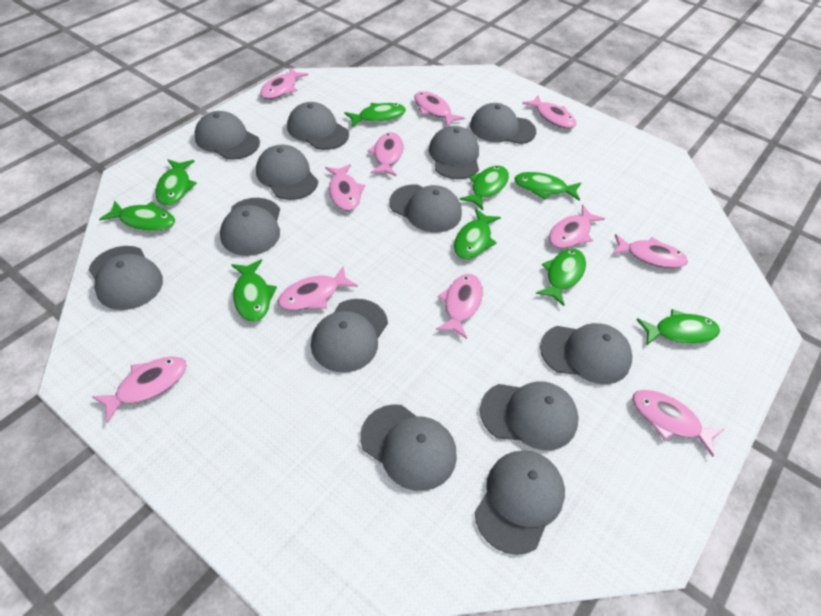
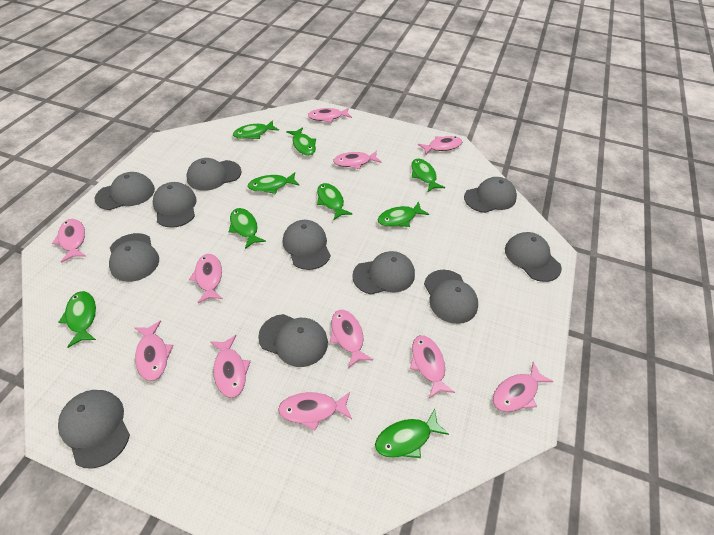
grey cap: 13 -> 11

